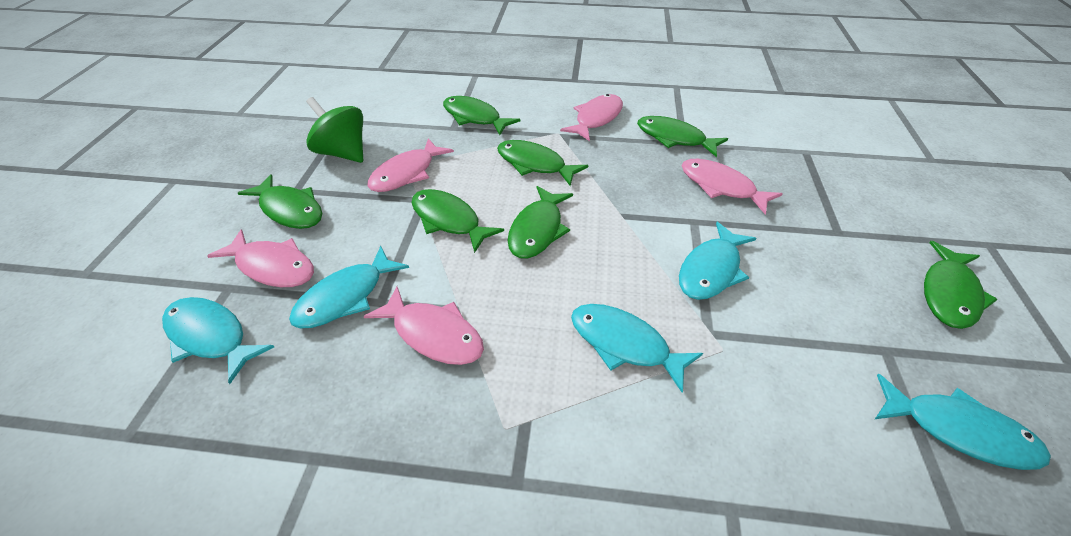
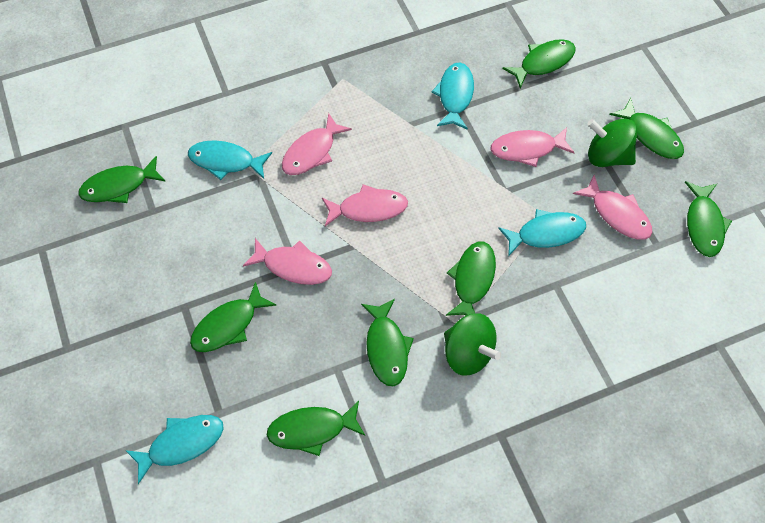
green fish: 7 -> 8
green spinning top: 1 -> 2
turquoise fish: 5 -> 4

